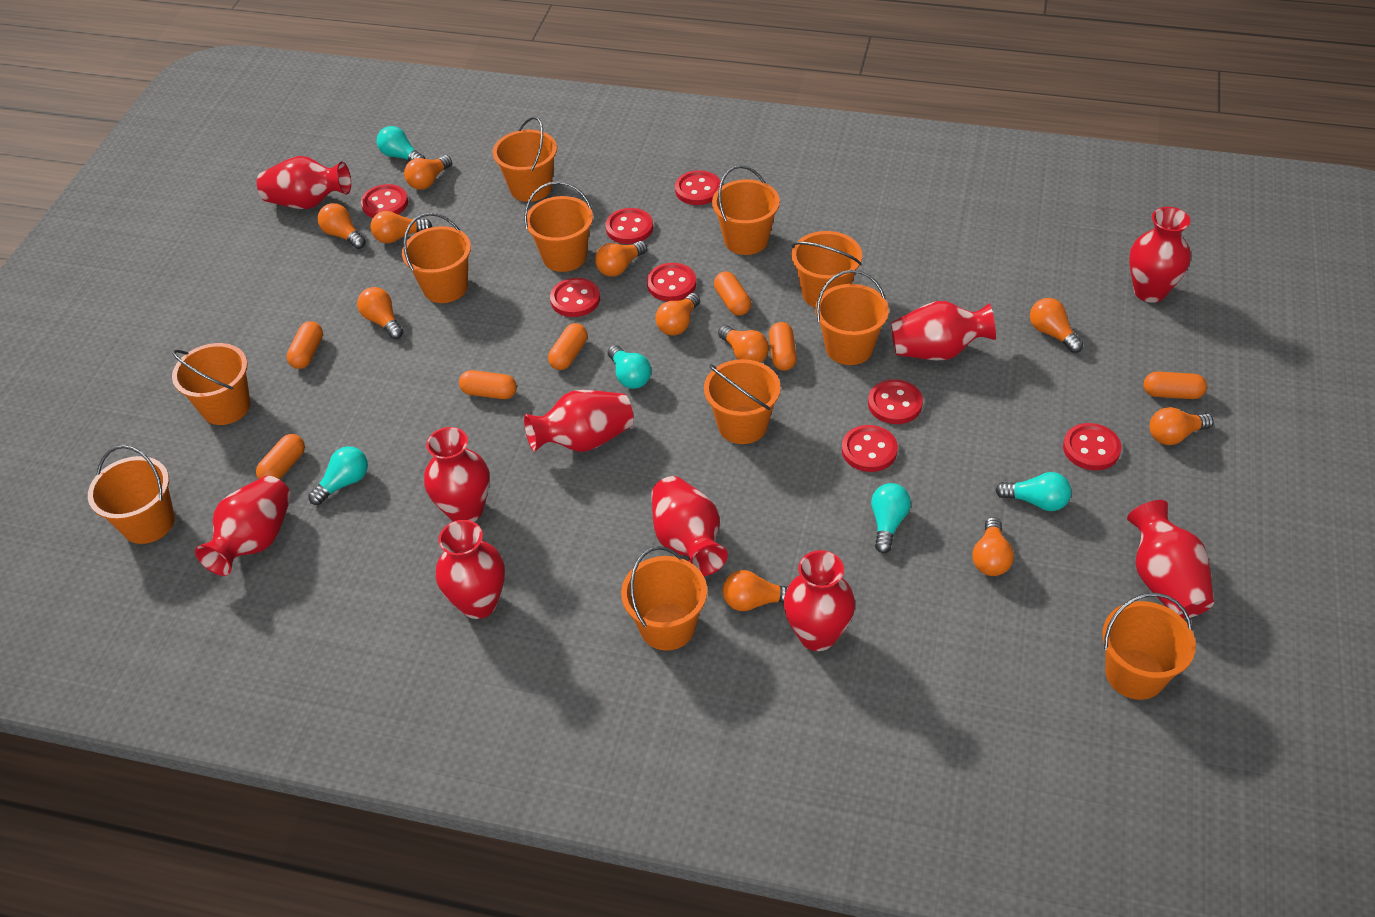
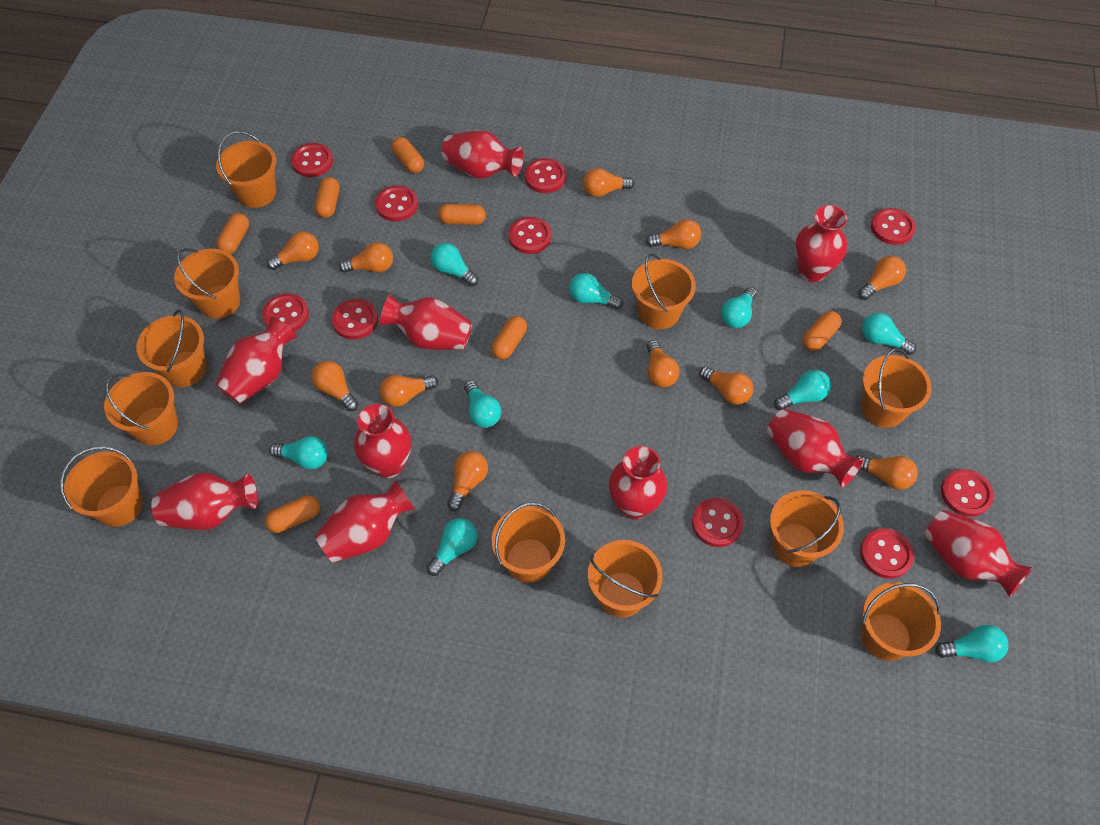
red button: 8 -> 10
turquoise light bulb: 5 -> 9

